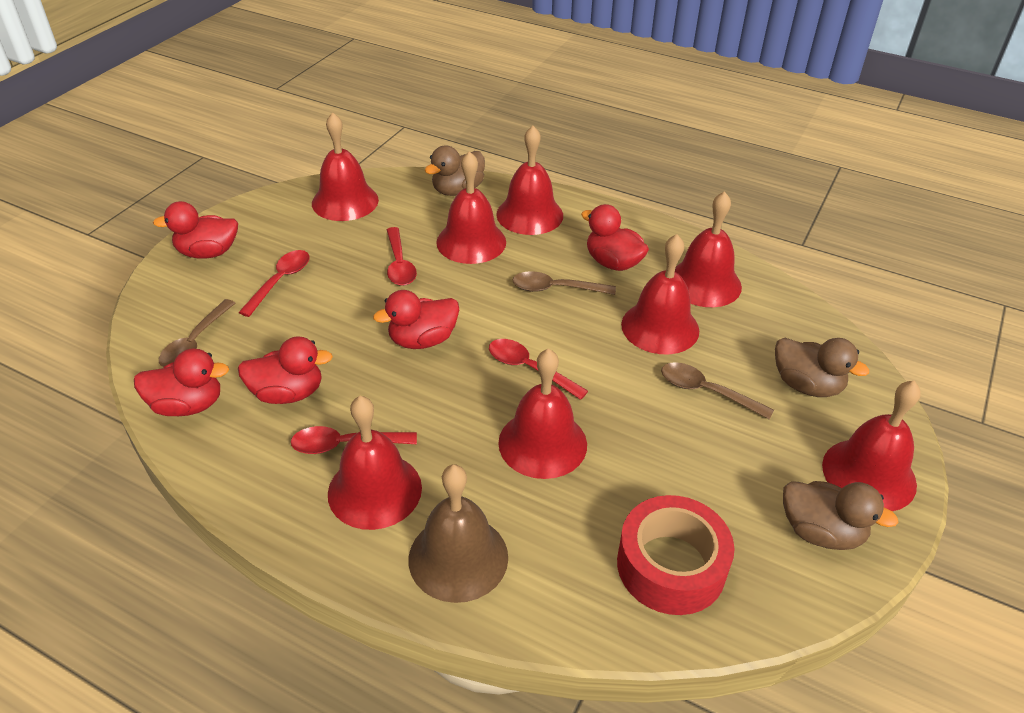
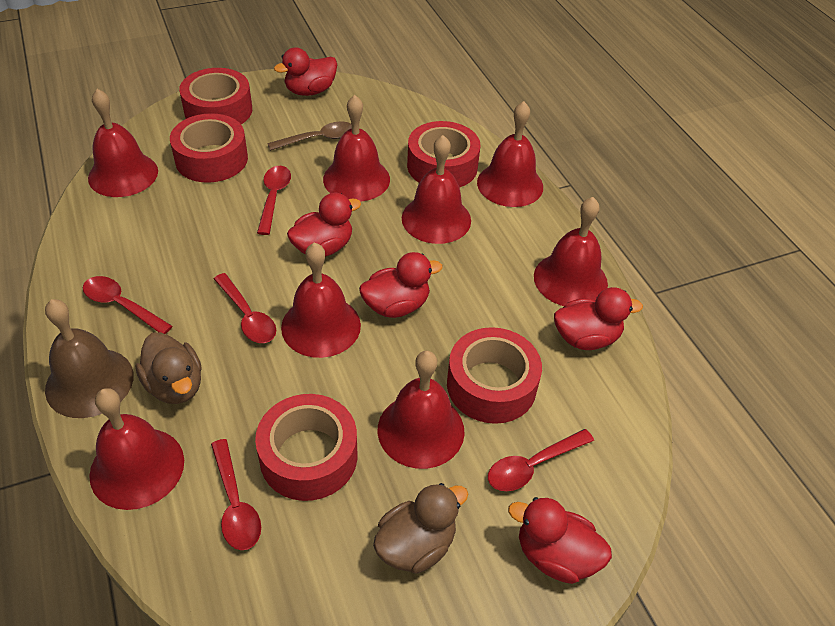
brown duck: 3 -> 2
brown spoon: 3 -> 1
red spoon: 4 -> 5
red tape: 1 -> 5

